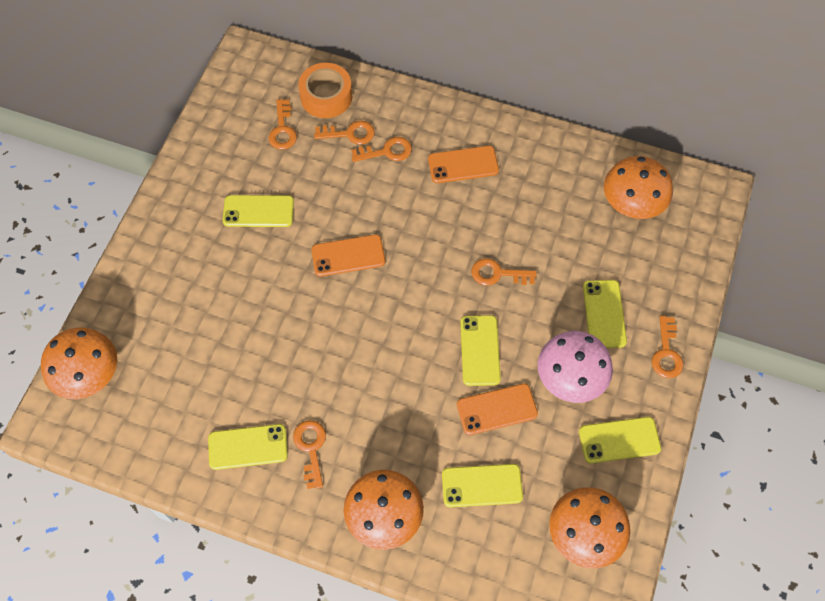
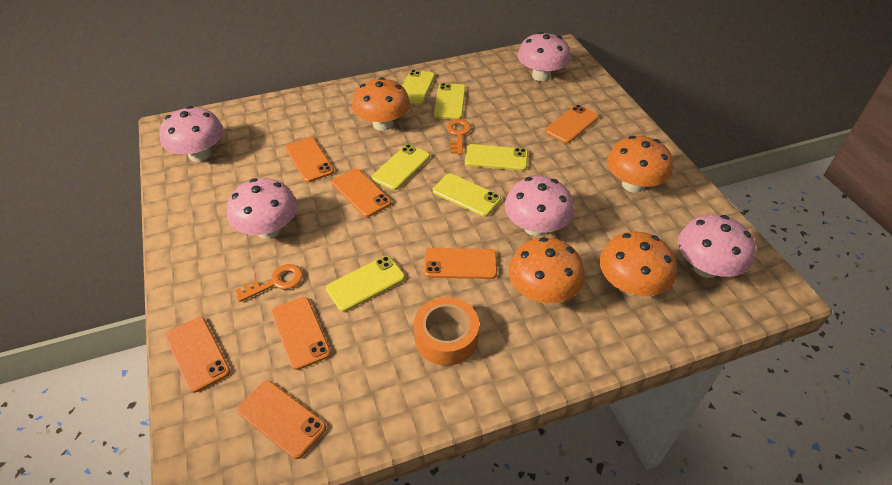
orange key: 6 -> 2
orange phone: 3 -> 7
pink mushroom: 1 -> 5

